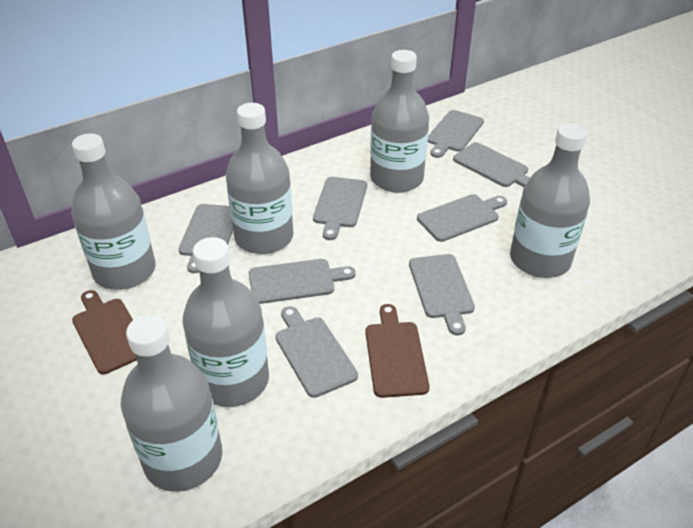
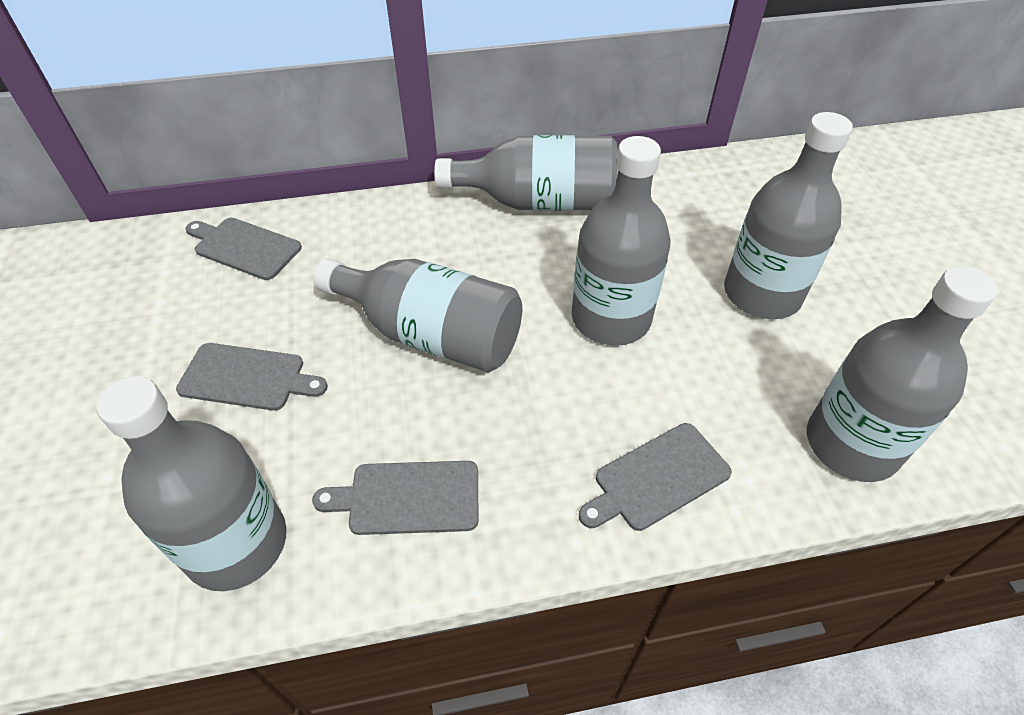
brown cutting board: 2 -> 0
grey cutting board: 8 -> 4

